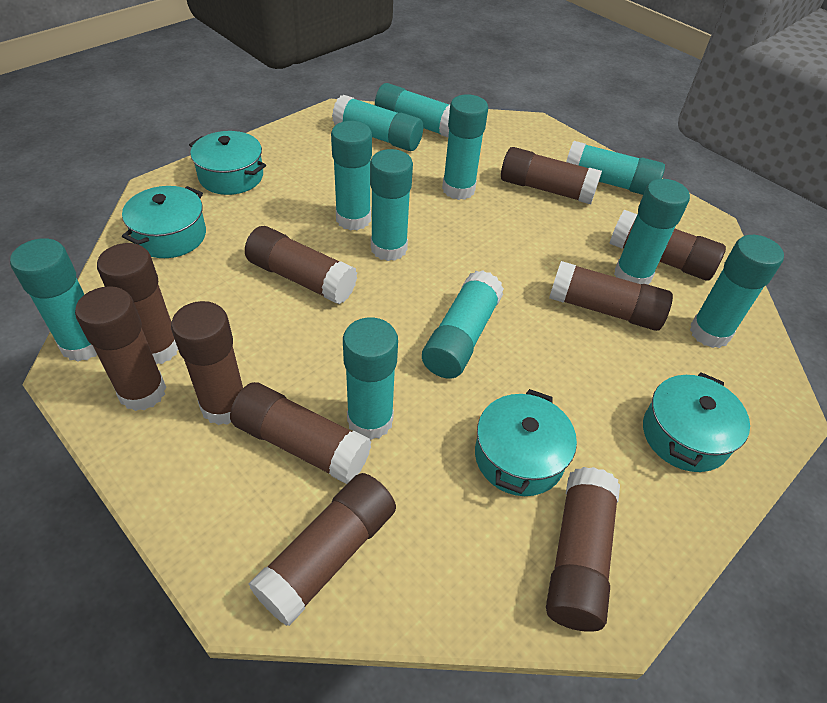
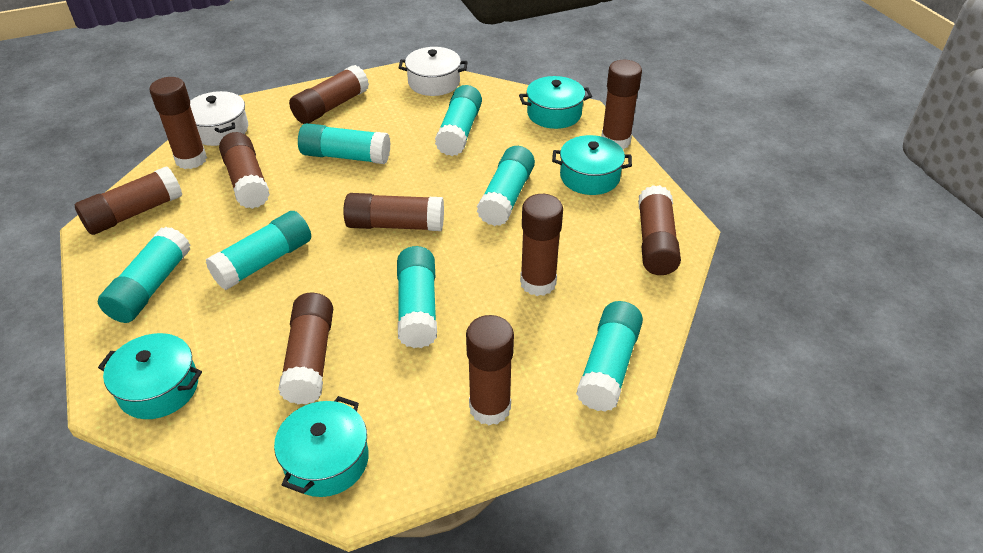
turquoise glue stick: 11 -> 7
white pot: 0 -> 2

